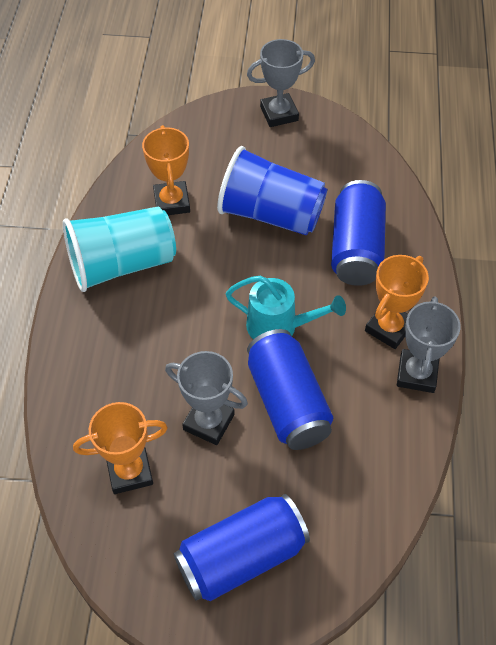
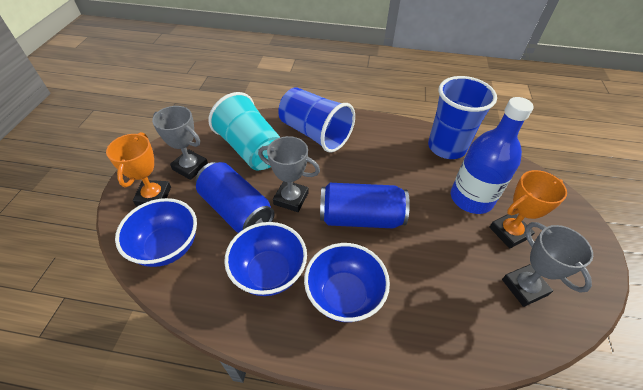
blue bottle: 0 -> 1
blue bowl: 0 -> 3
blue can: 3 -> 2
blue cup: 1 -> 2
orange trophy: 3 -> 2
turquoise watering can: 1 -> 0

